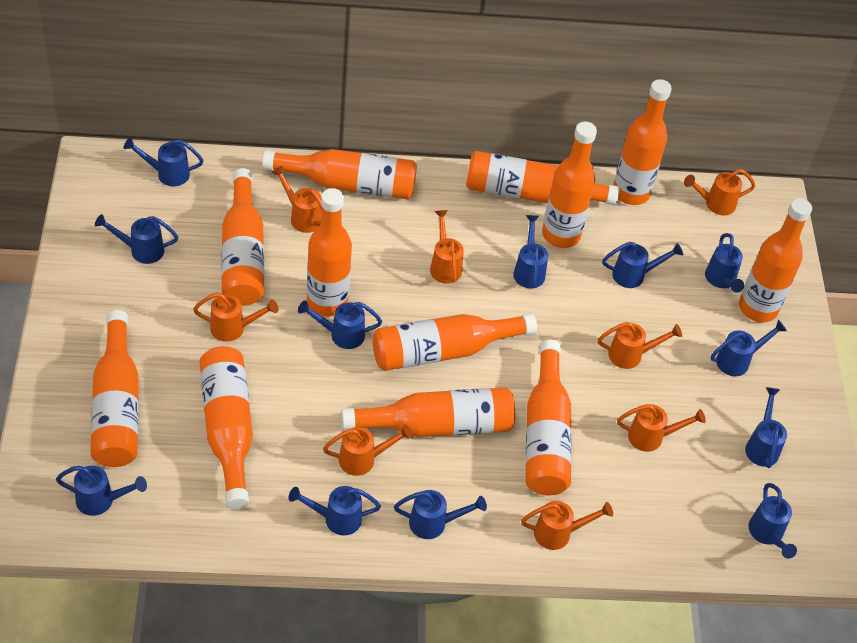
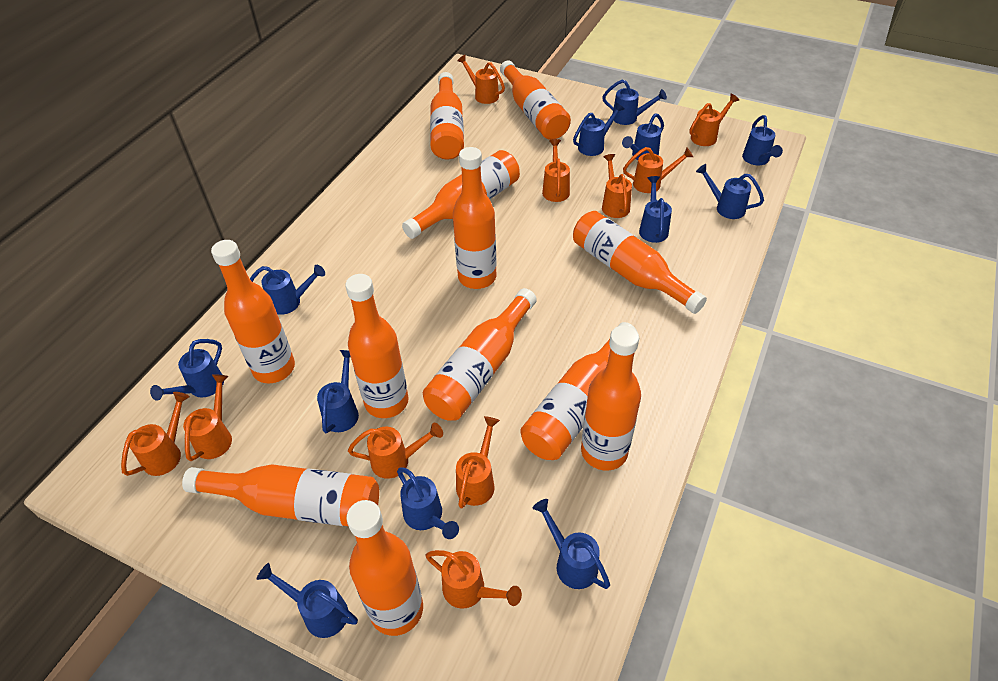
orange watering can: 8 -> 10

